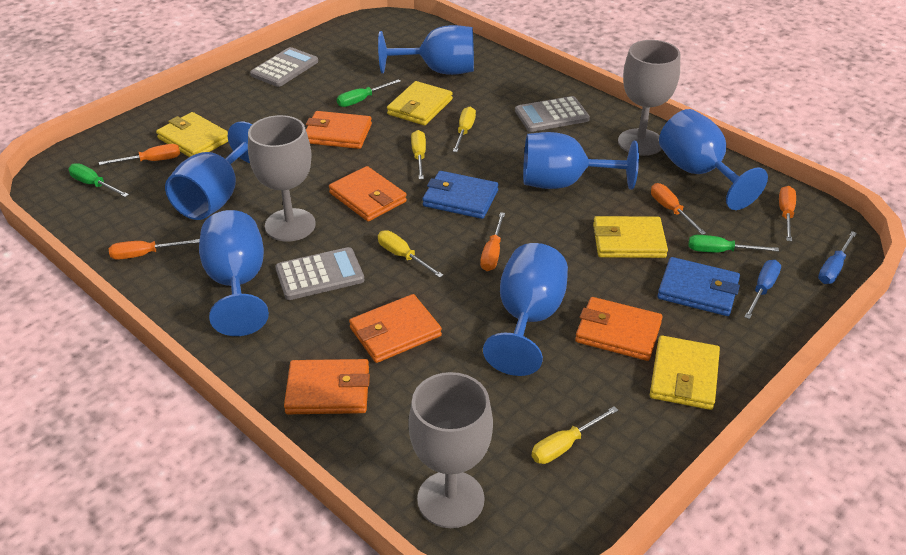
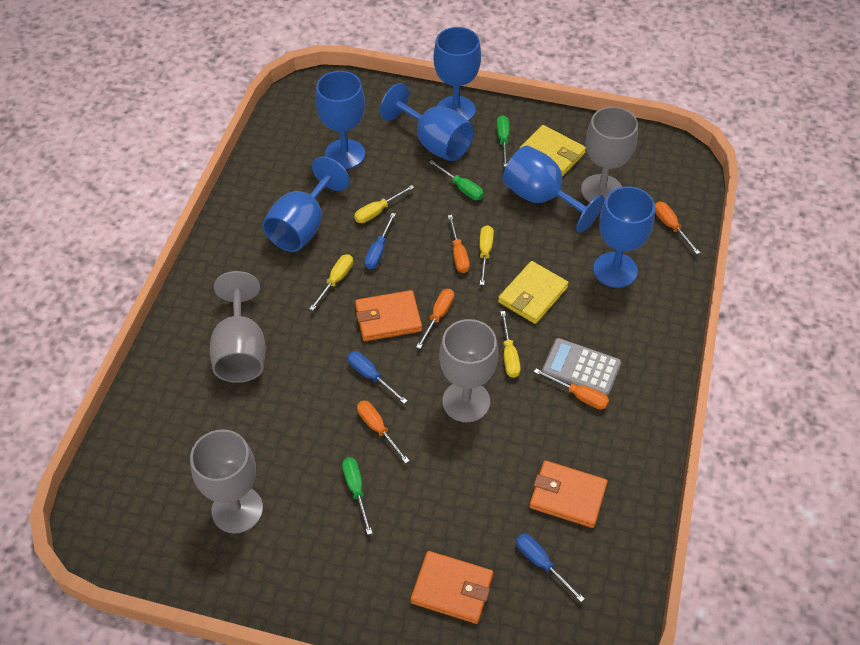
blue screwdriver: 2 -> 3
blue wallet: 2 -> 0
grey calculator: 3 -> 1
grey goblet: 3 -> 4
orange wallet: 5 -> 3
yellow wallet: 4 -> 2

